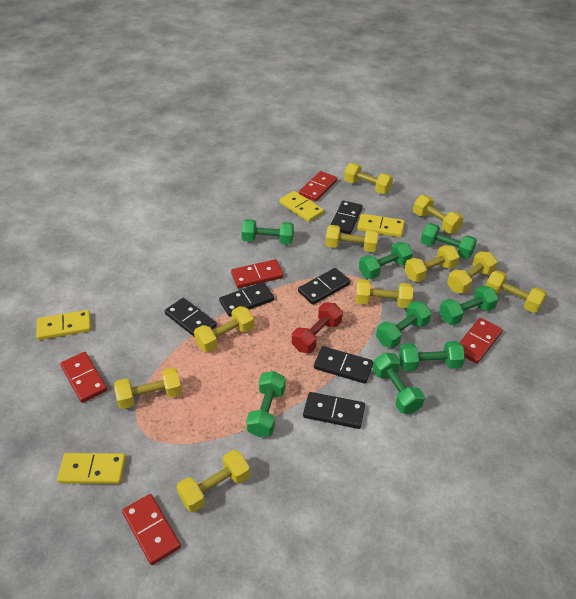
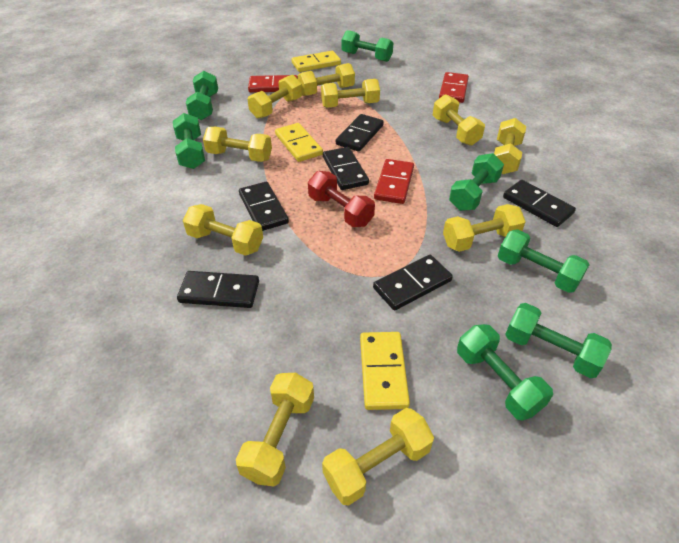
green dumbbell: 8 -> 7
red domino: 5 -> 3
yellow domino: 4 -> 3

